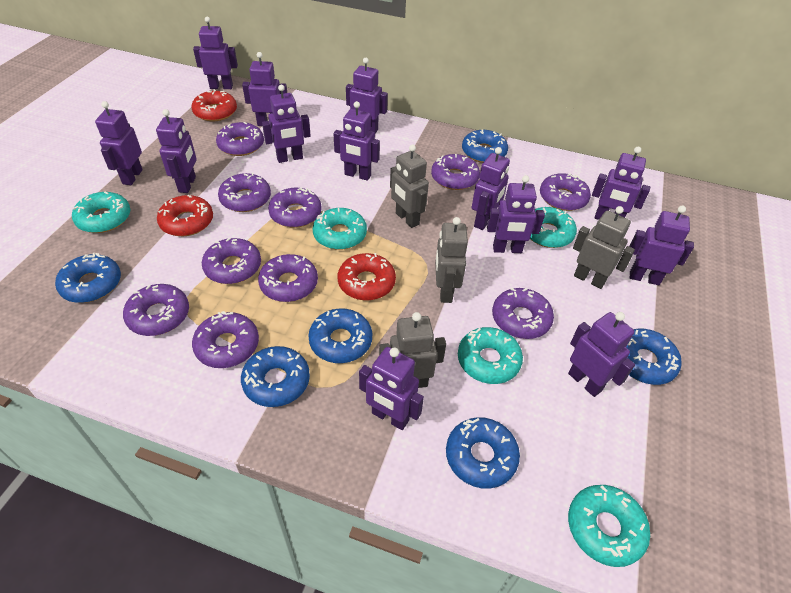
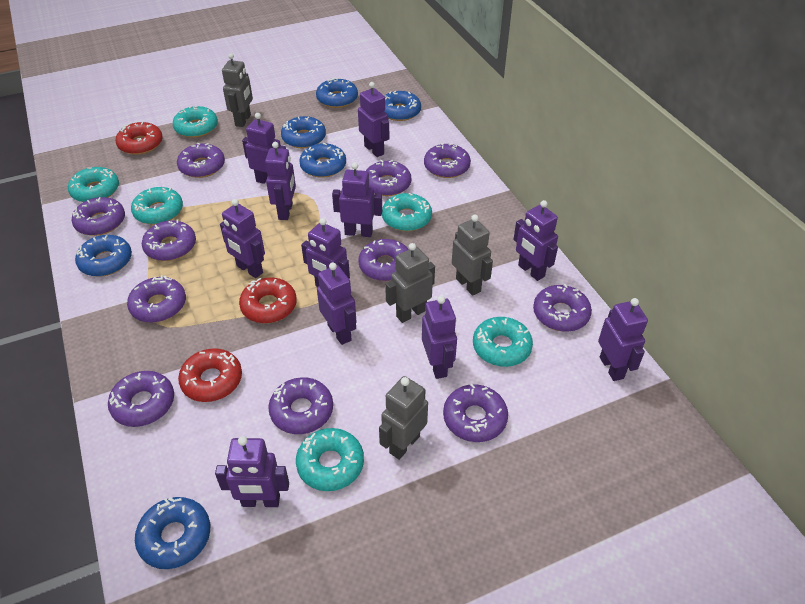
purple donut: 10 -> 11
purple robot: 13 -> 11
turquoise donut: 5 -> 6

